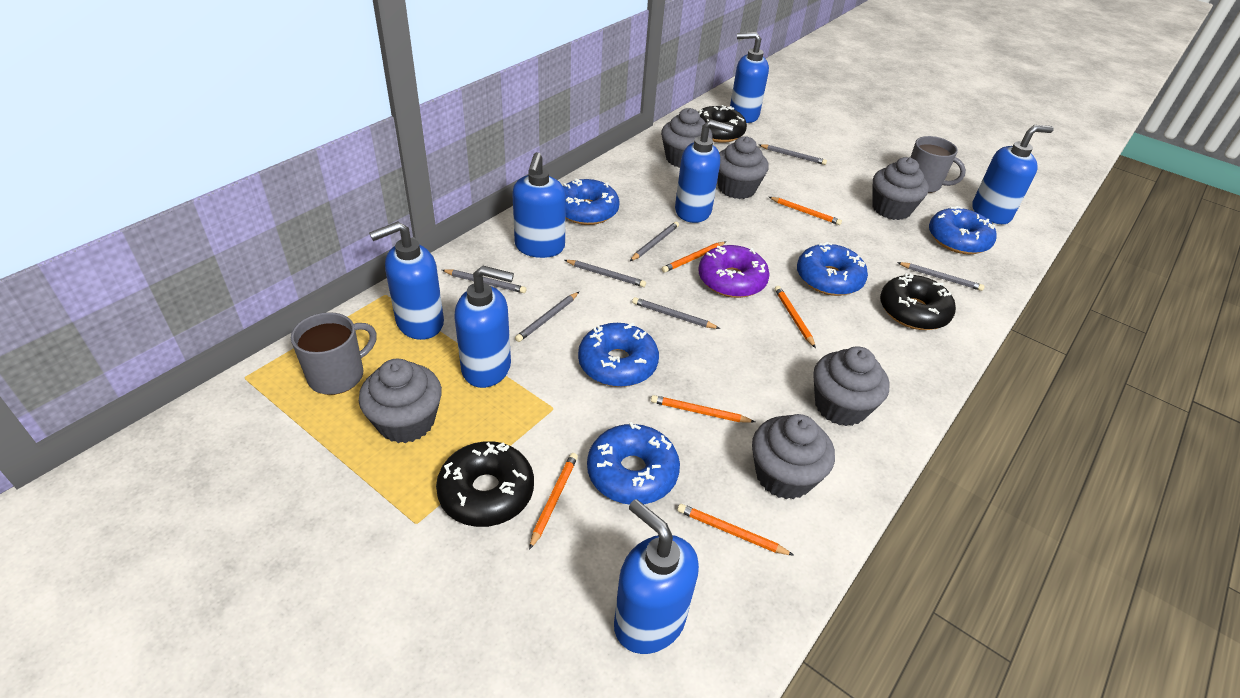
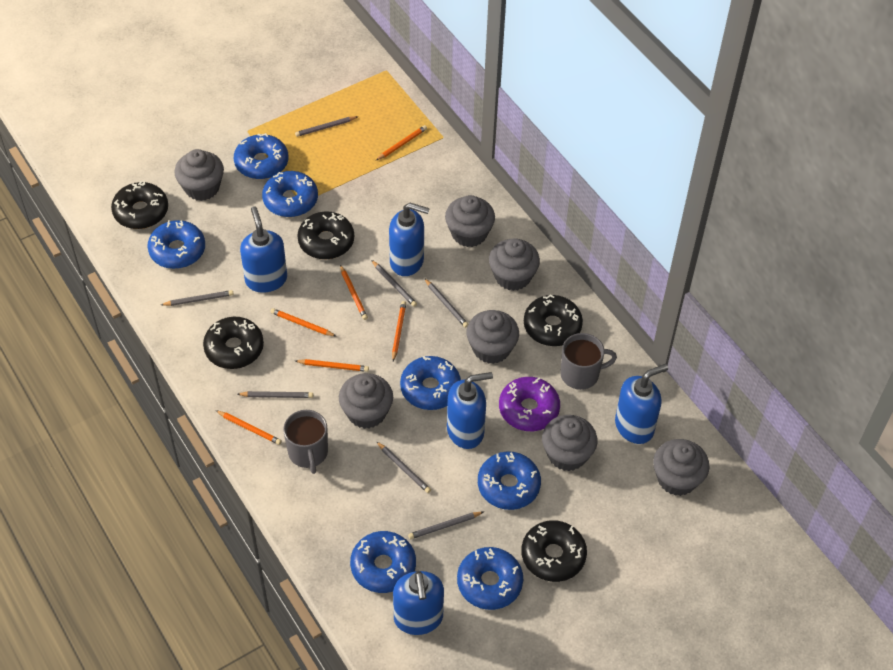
black donut: 3 -> 5
blue donut: 5 -> 7
blue soap dispenser: 7 -> 5
grey cupcake: 6 -> 7

